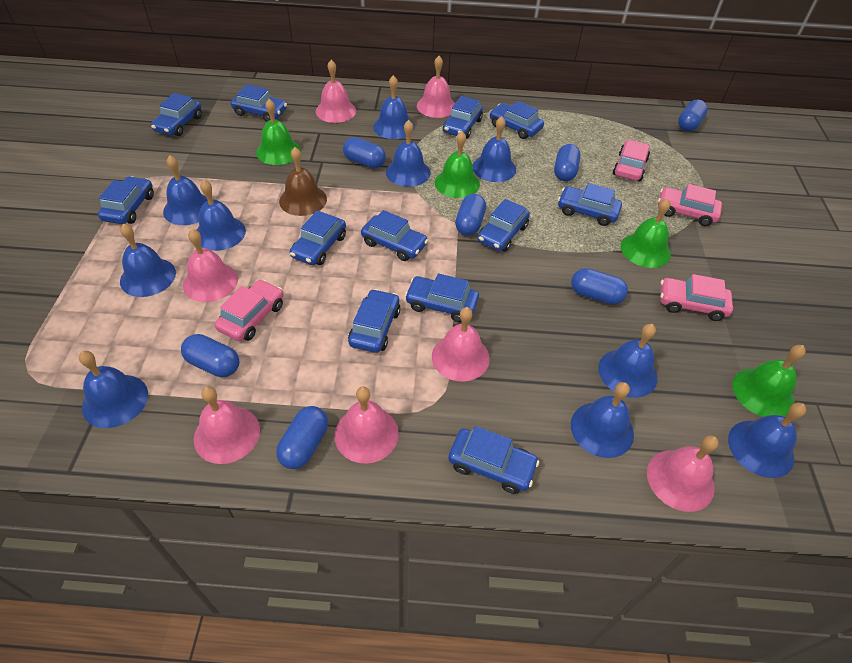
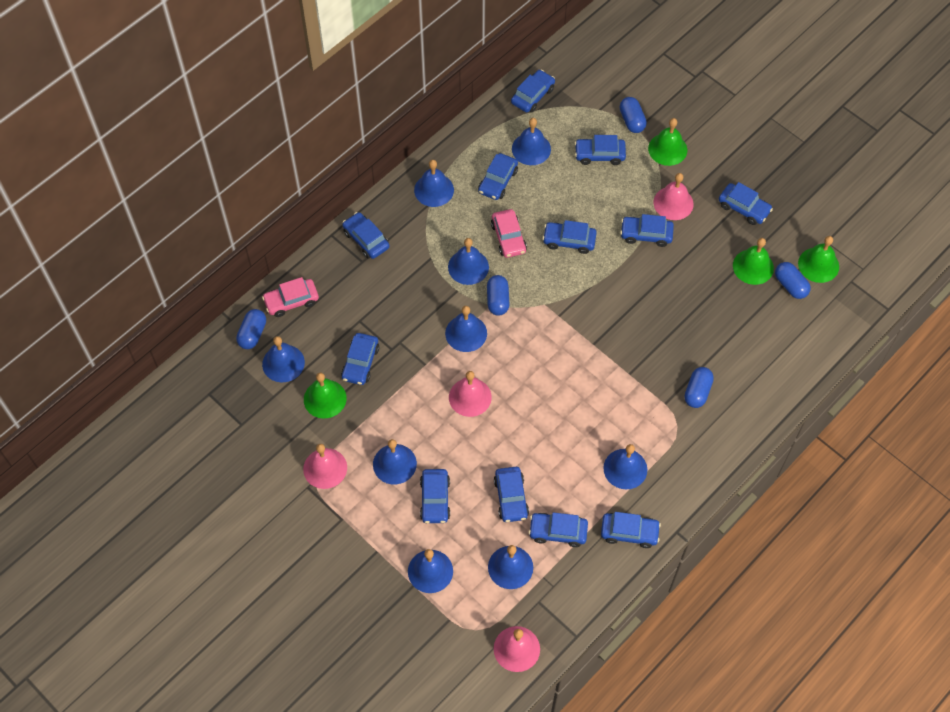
blue bell: 10 -> 9
blue capsule: 7 -> 5
brown bell: 1 -> 0
pink bell: 7 -> 4
pink car: 4 -> 2

